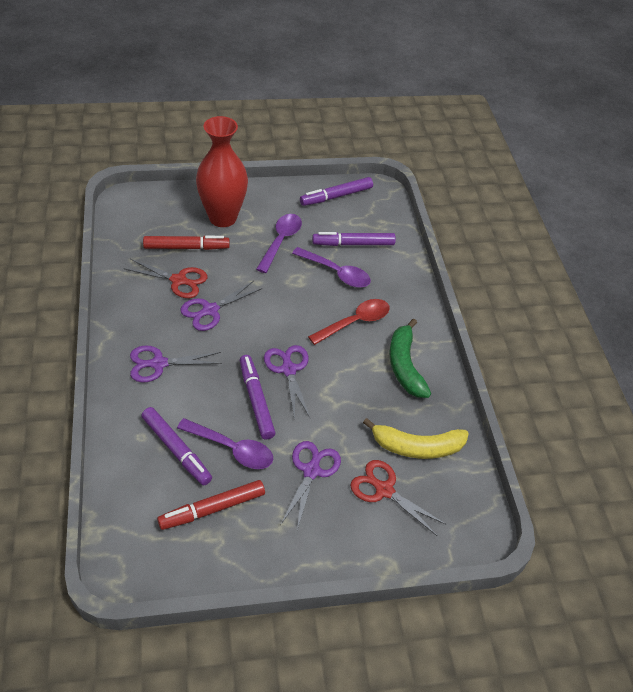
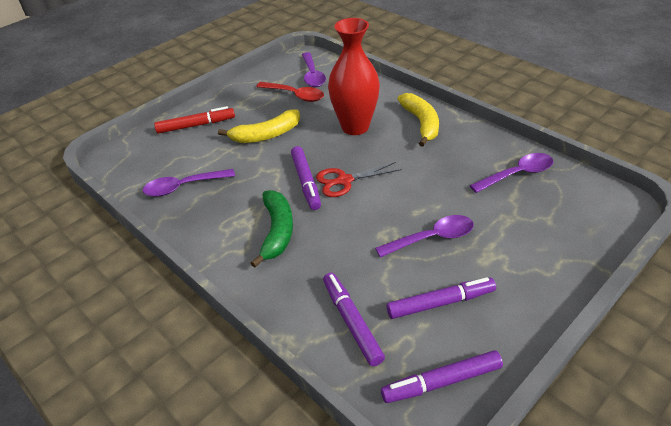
purple scissors: 4 -> 0
purple spoon: 3 -> 4
red marker: 2 -> 1
red scissors: 2 -> 1
yellow banana: 1 -> 2

